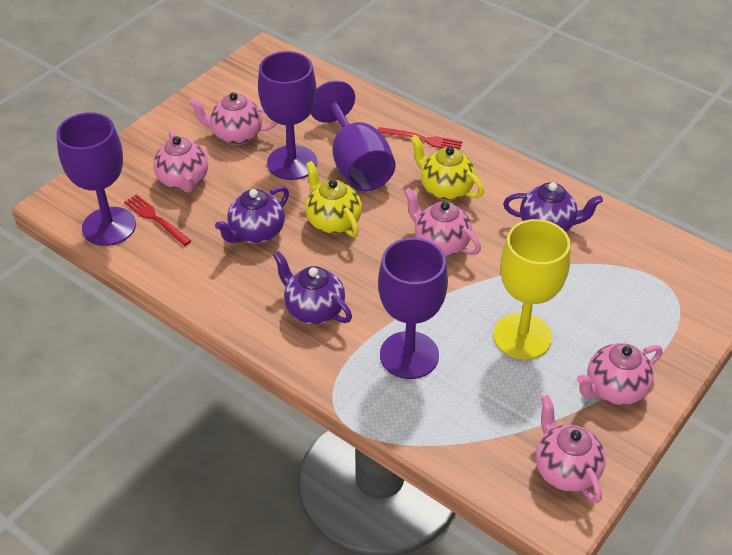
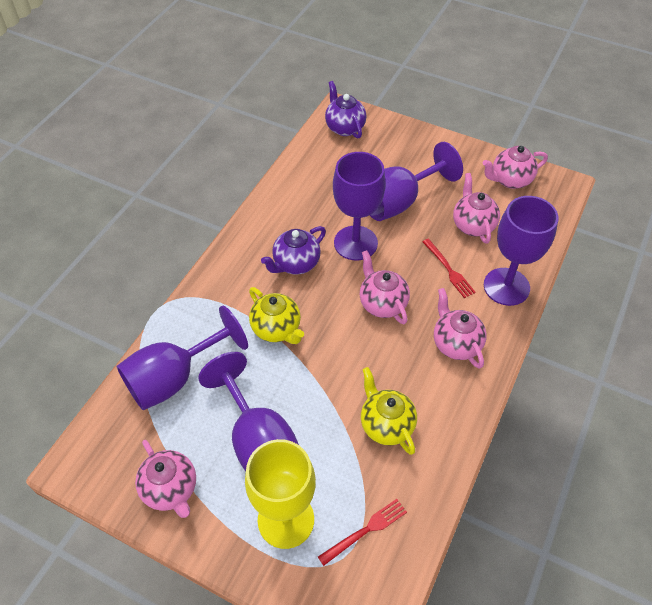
purple goblet: 4 -> 5
purple teapot: 3 -> 2

